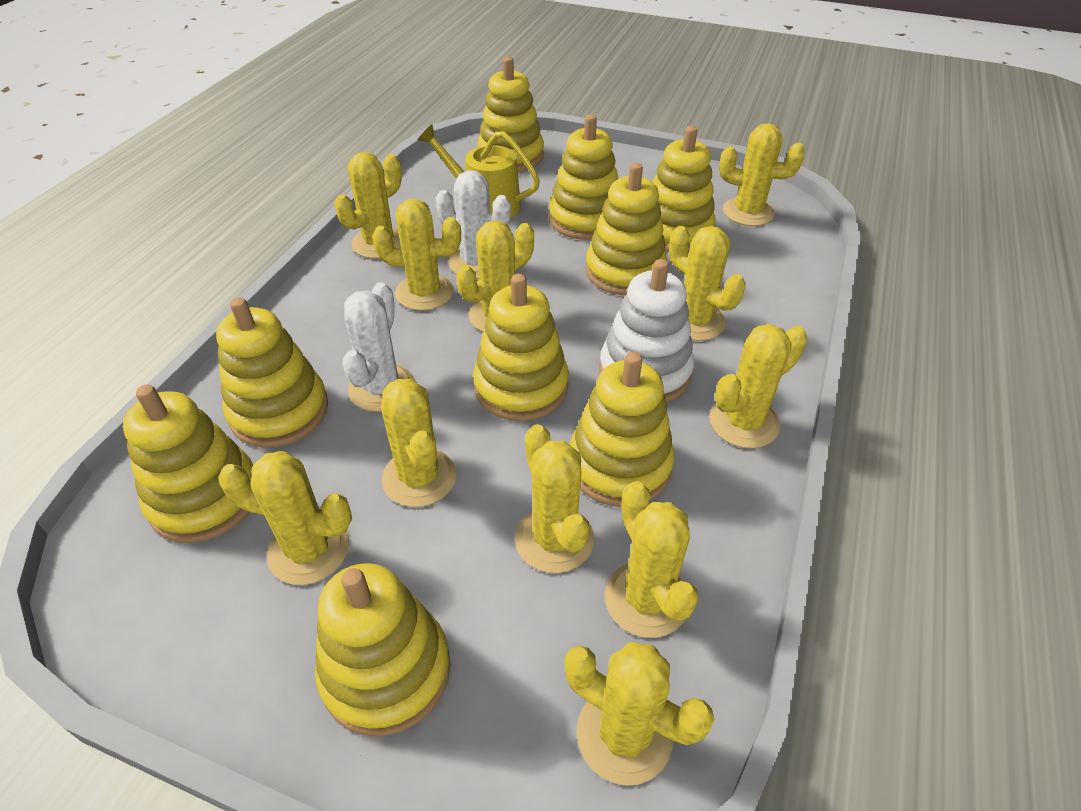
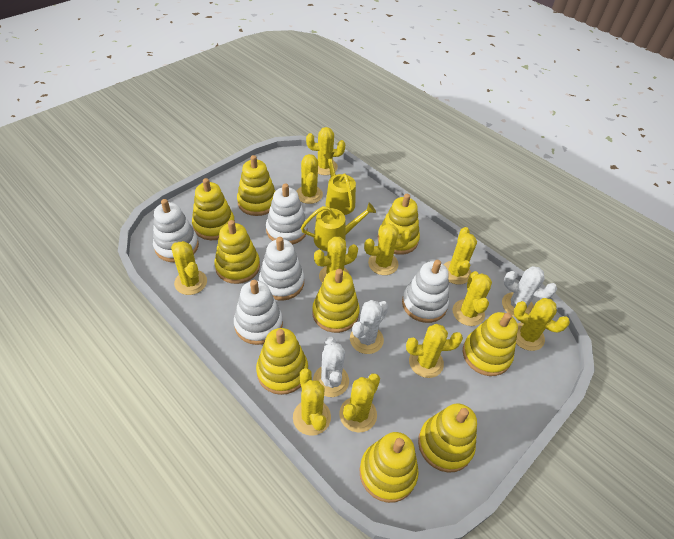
white cactus: 2 -> 3
white stacking toy: 1 -> 5
yellow watering can: 1 -> 2

